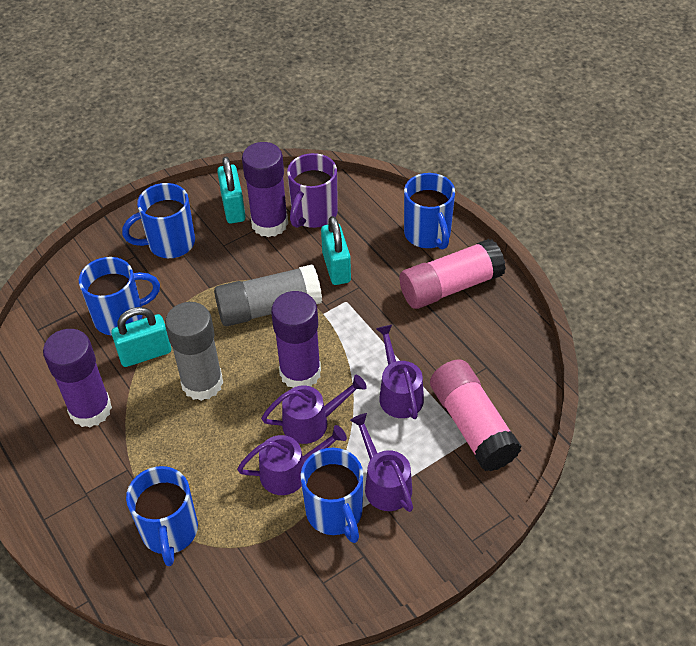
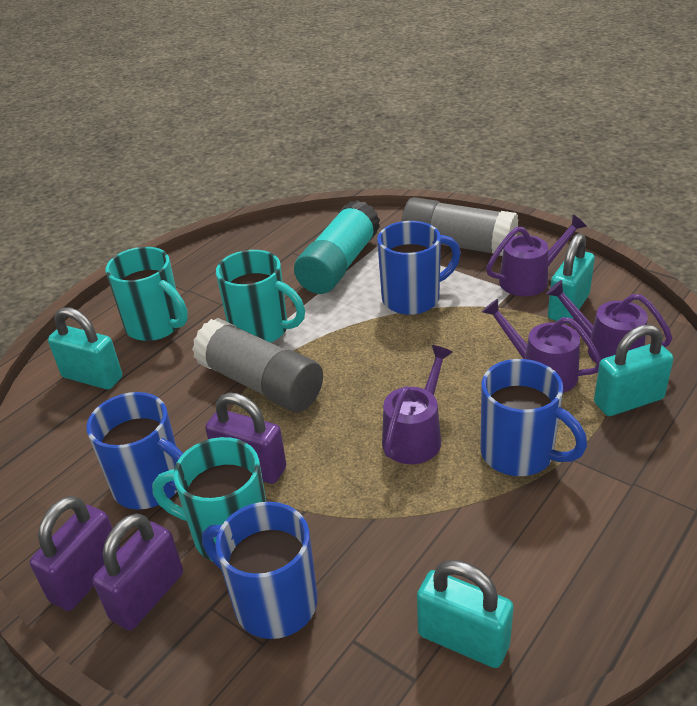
blue mug: 5 -> 4
pink glue stick: 2 -> 0
purple glue stick: 3 -> 0
purple mug: 1 -> 0
purple padlock: 0 -> 3
turquoise glue stick: 0 -> 1
turquoise mug: 0 -> 3
turquoise padlock: 3 -> 4

